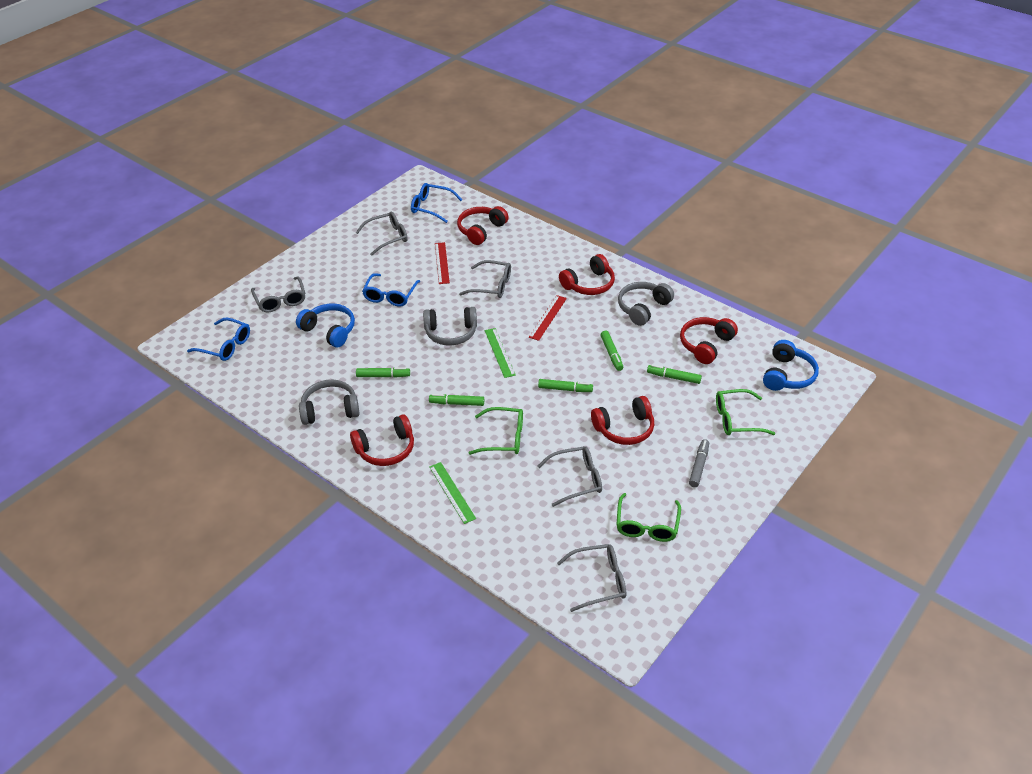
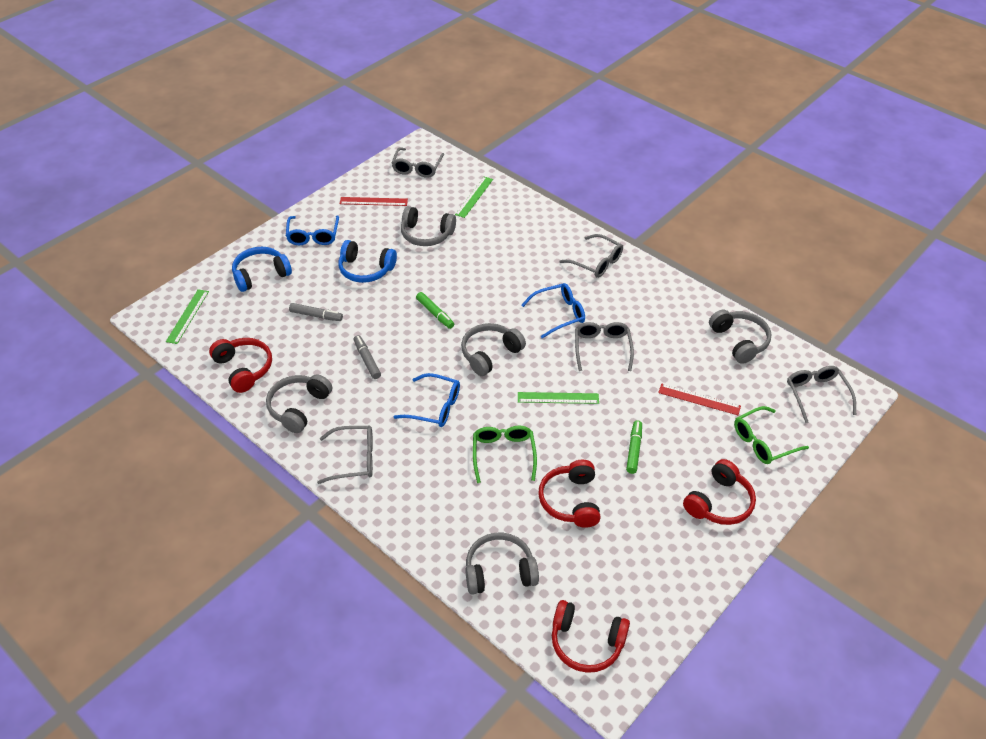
green glasses: 3 -> 2
green marker: 5 -> 2
green ruler: 2 -> 3
grey headphones: 3 -> 5
grey marker: 1 -> 2
red headphones: 5 -> 4

